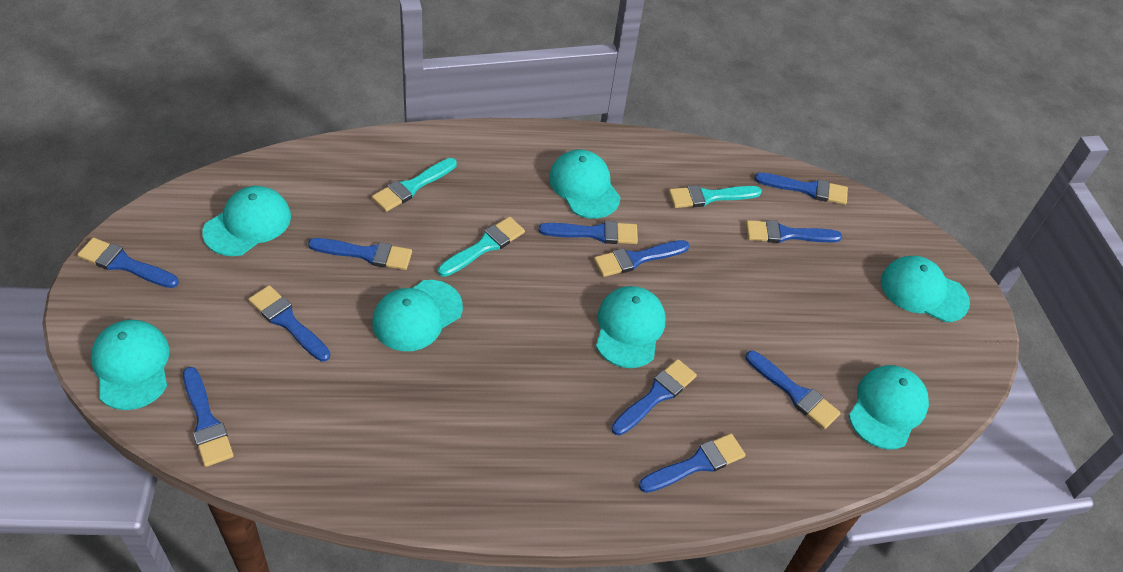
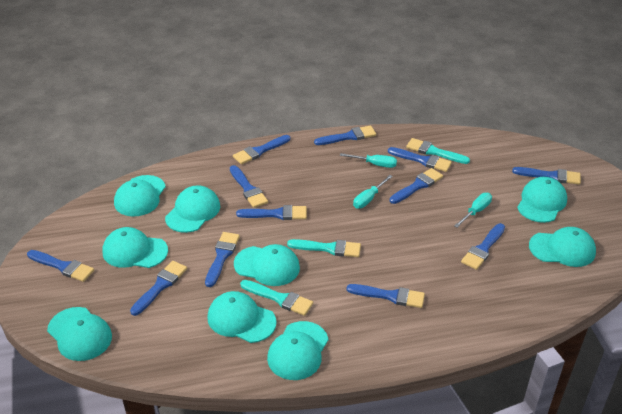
blue brush: 11 -> 12
turquoise cap: 7 -> 9
turquoise screwdriver: 0 -> 3

